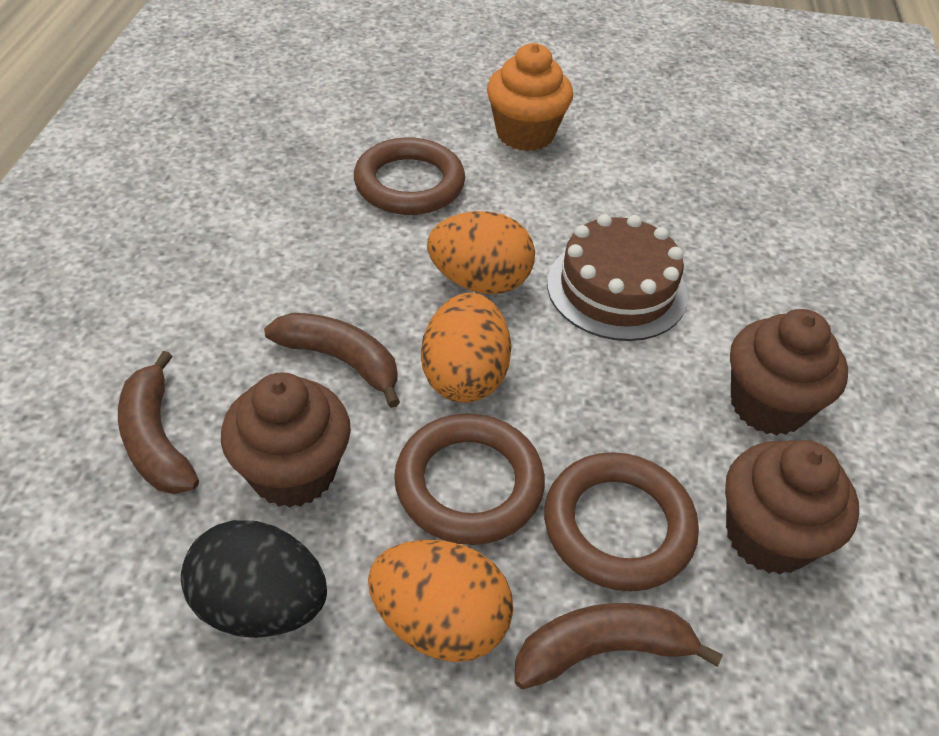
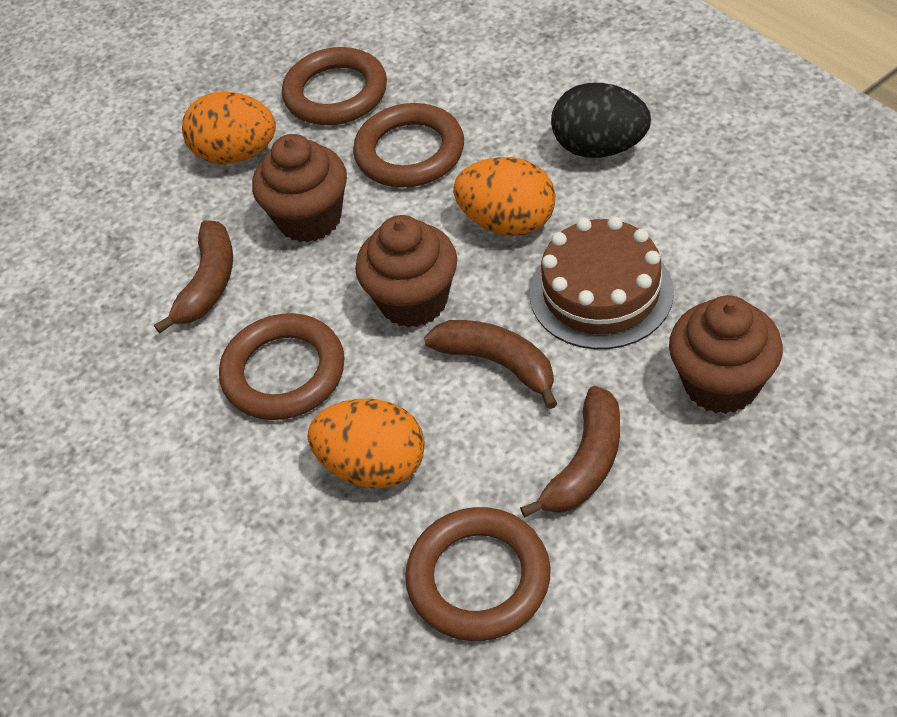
brown ring: 3 -> 4
orange cupcake: 1 -> 0

